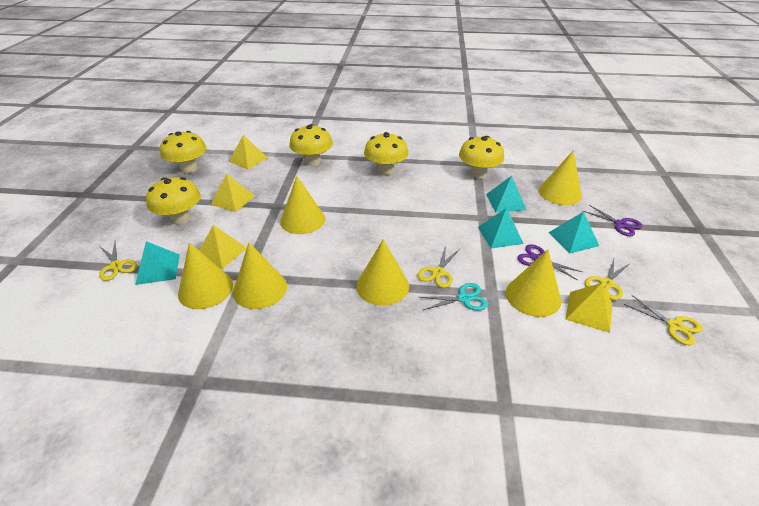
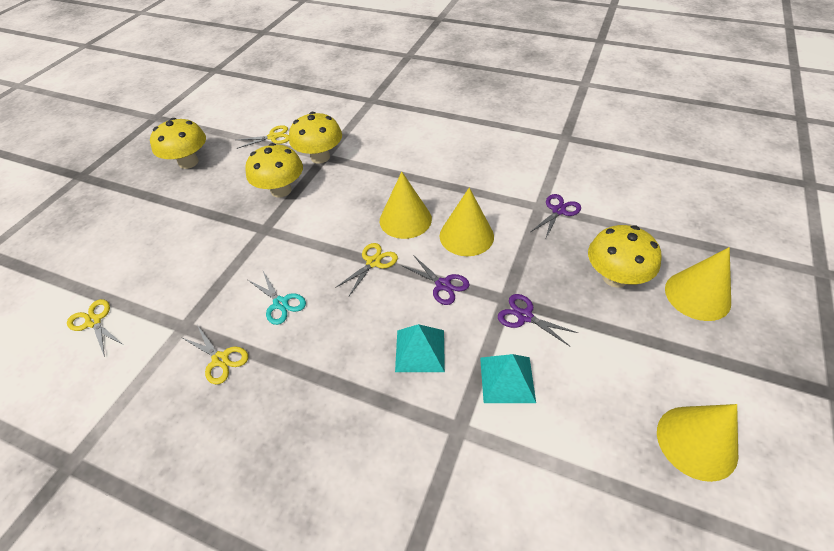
purple scissors: 2 -> 3
turquoise pyramid: 4 -> 2
yellow cone: 6 -> 4
yellow mushroom: 5 -> 4
yellow pyramid: 4 -> 0

